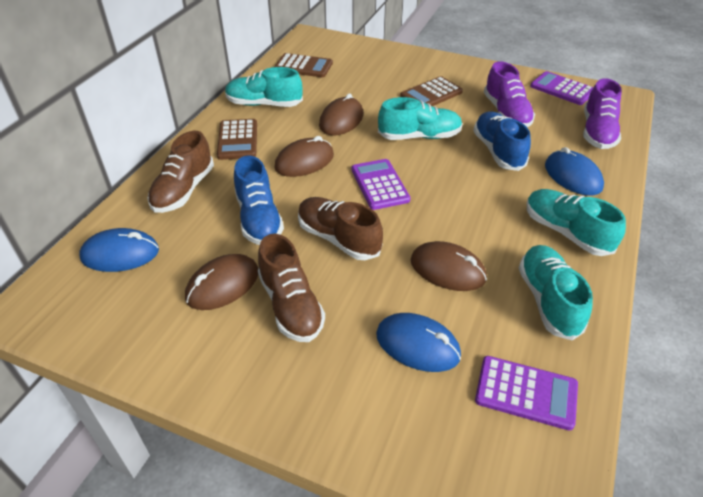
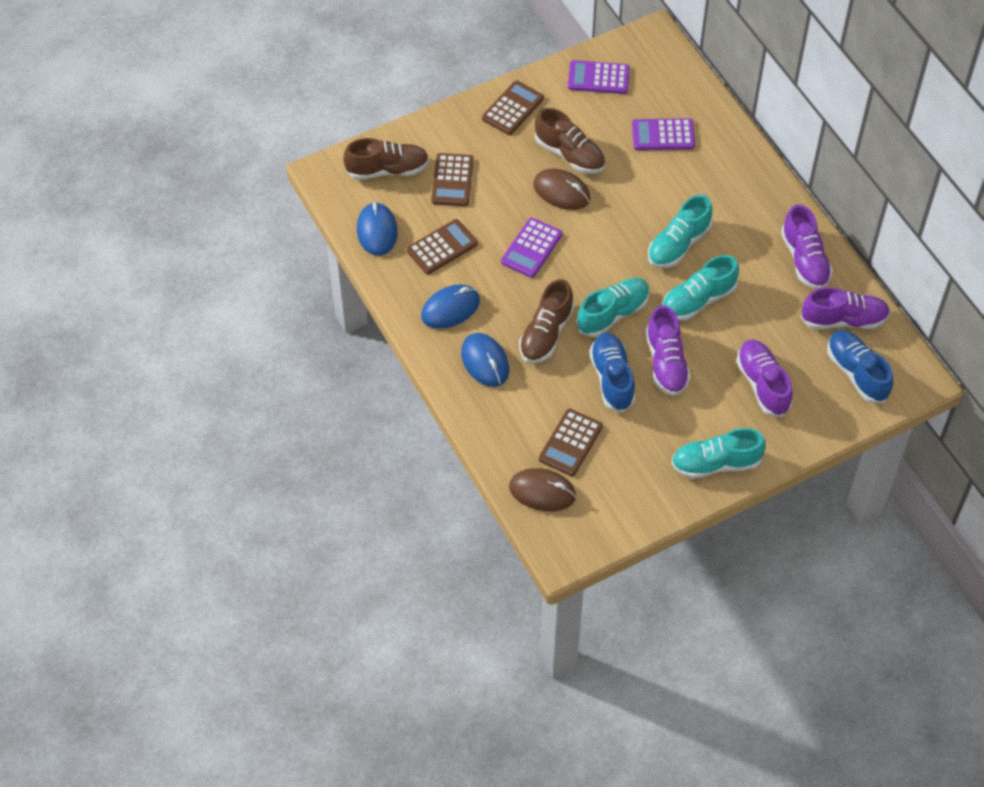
brown calculator: 3 -> 4
brown mouse: 4 -> 2
purple shoe: 2 -> 4

